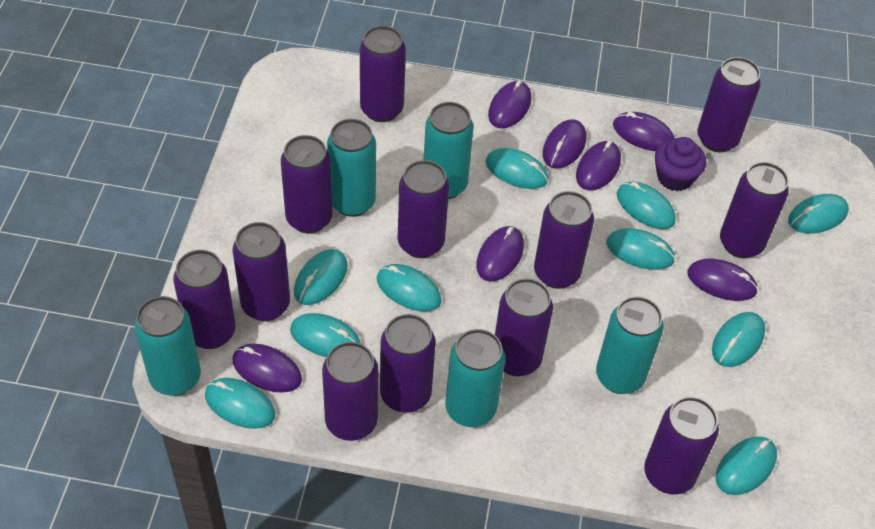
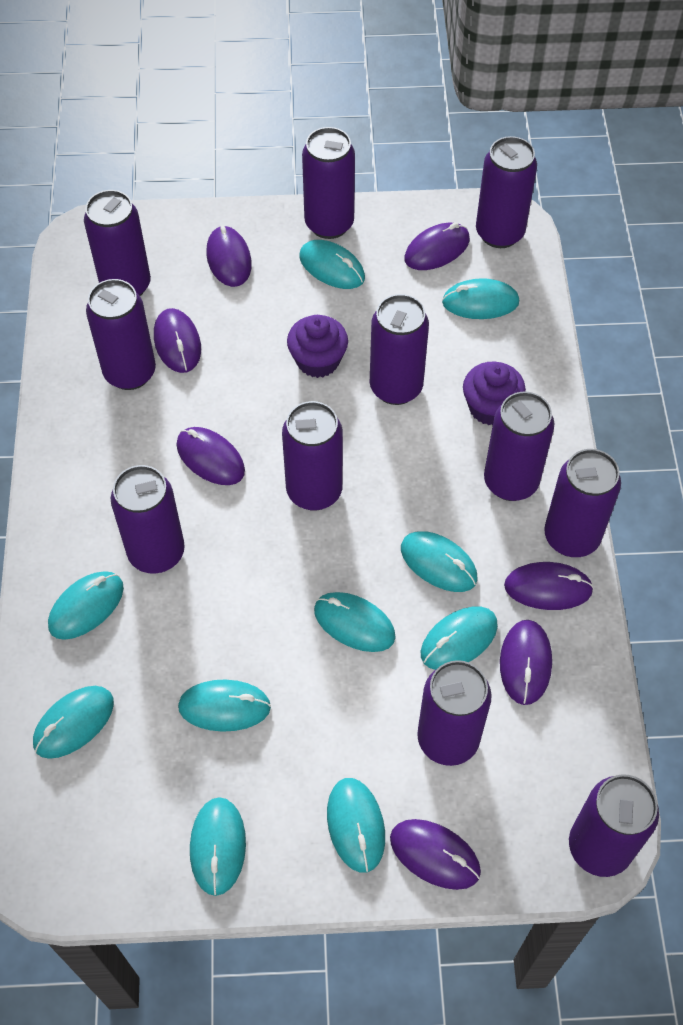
purple can: 12 -> 11
purple cupcake: 1 -> 2
turquoise can: 5 -> 0

